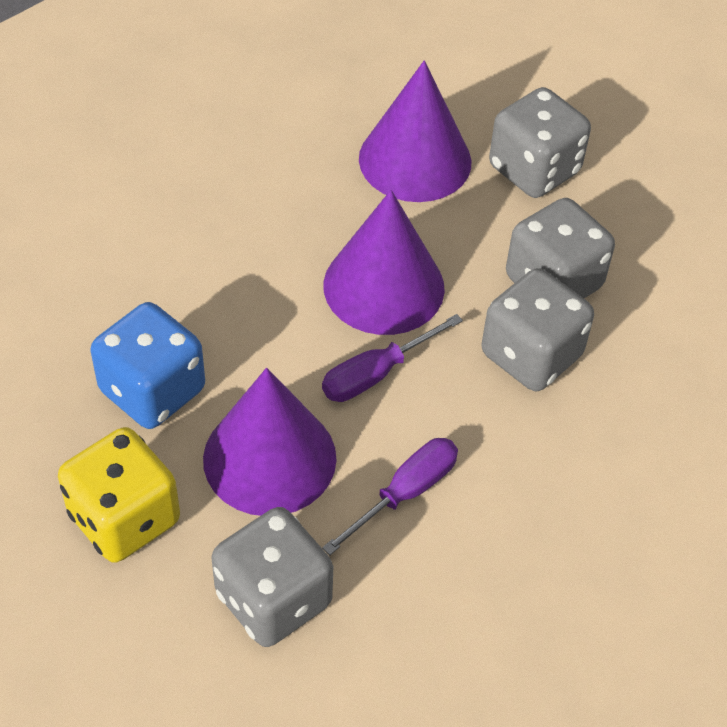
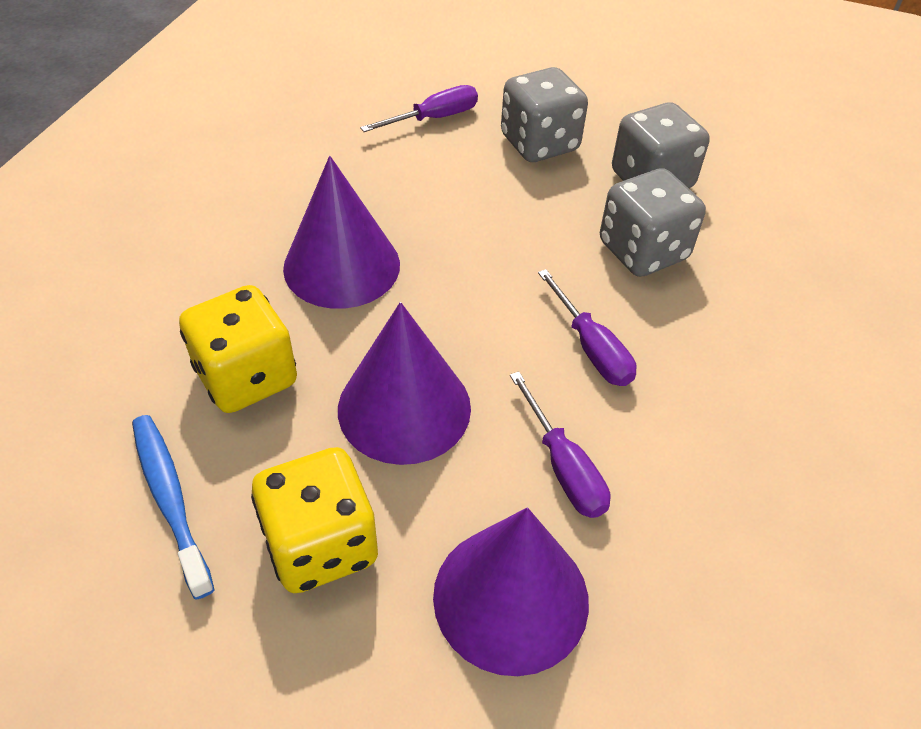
blue dice: 1 -> 0
blue toothbrush: 0 -> 1
grey dice: 4 -> 3
purple screwdriver: 2 -> 3
yellow dice: 1 -> 2

